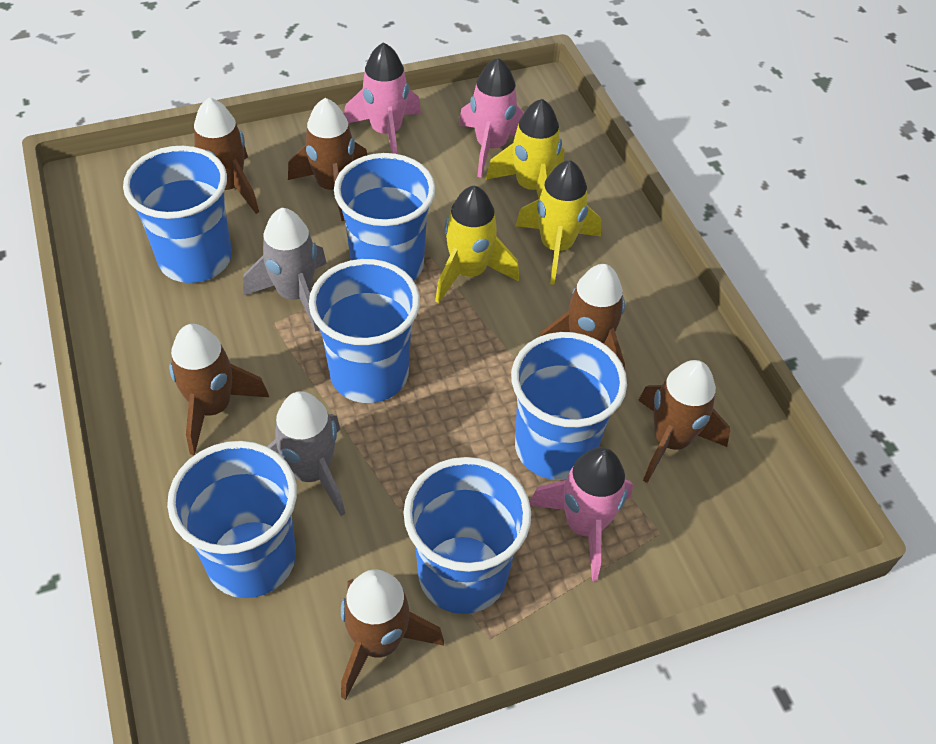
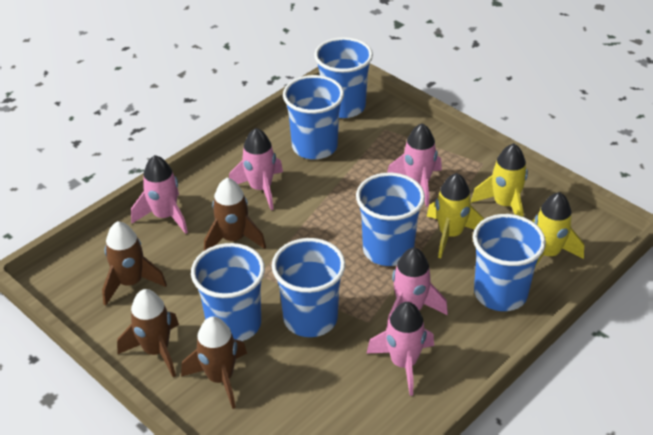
brown rocket: 6 -> 4
grey rocket: 2 -> 0
pink rocket: 3 -> 5

